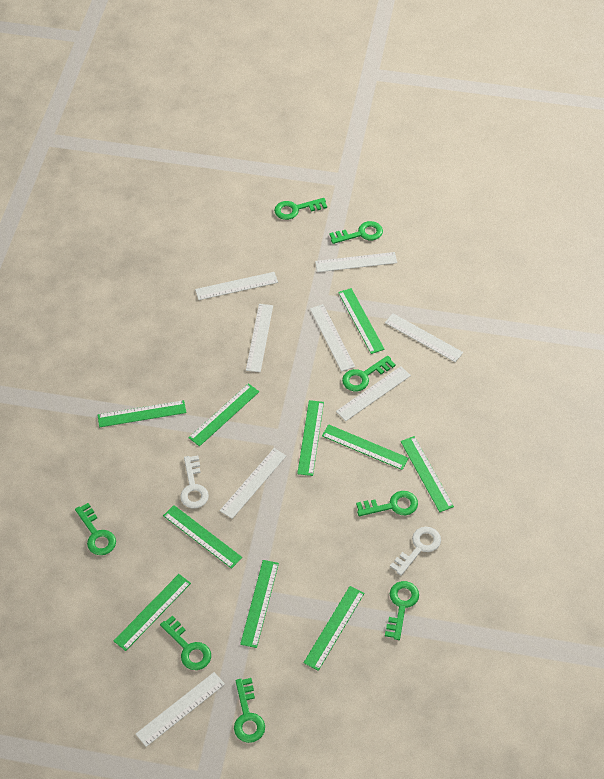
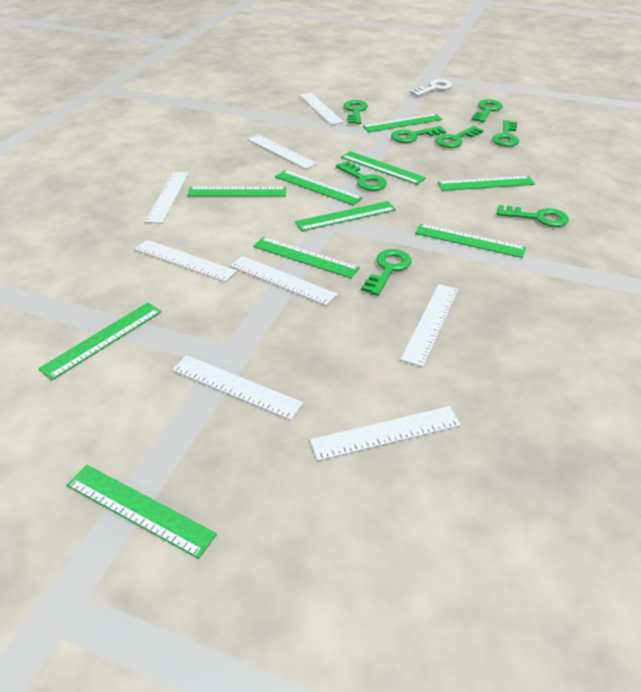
white key: 2 -> 1

